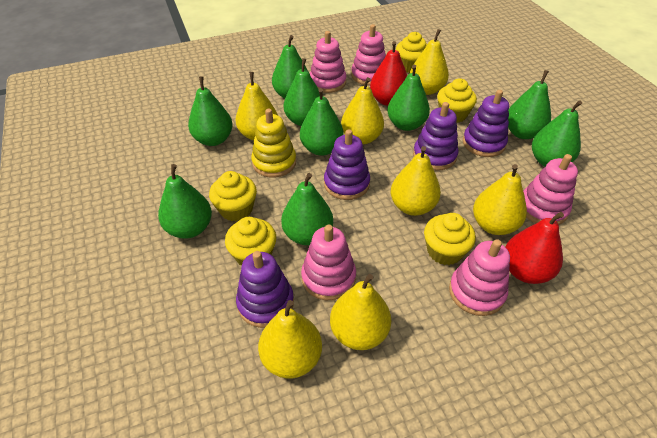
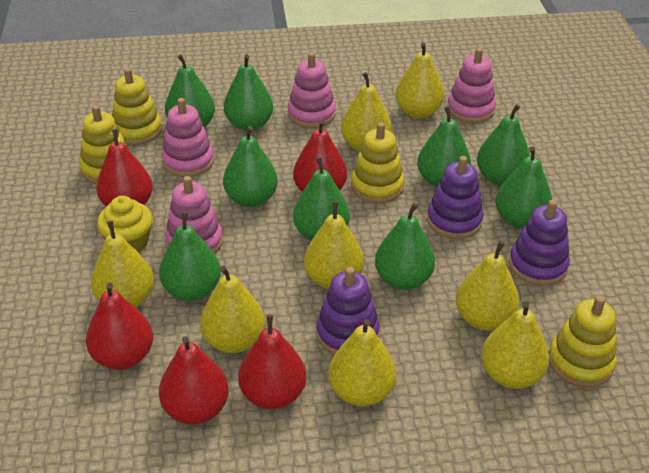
pink stacking toy: 5 -> 4
purple stacking toy: 4 -> 3
red pear: 2 -> 5
yellow cupcake: 5 -> 1
yellow pear: 7 -> 8
yellow stacking toy: 1 -> 4

